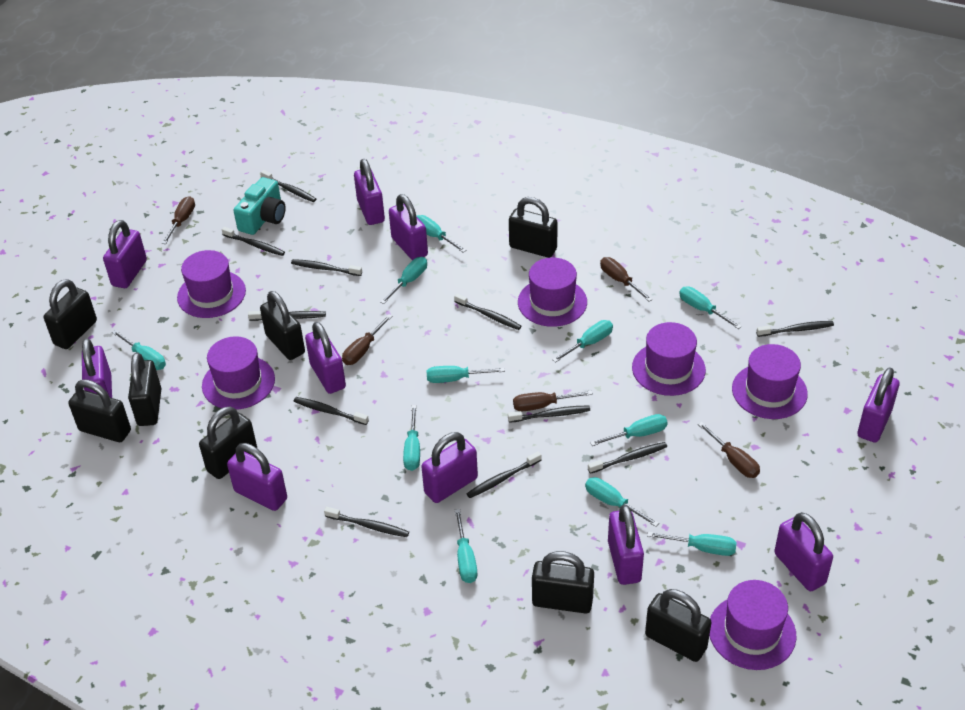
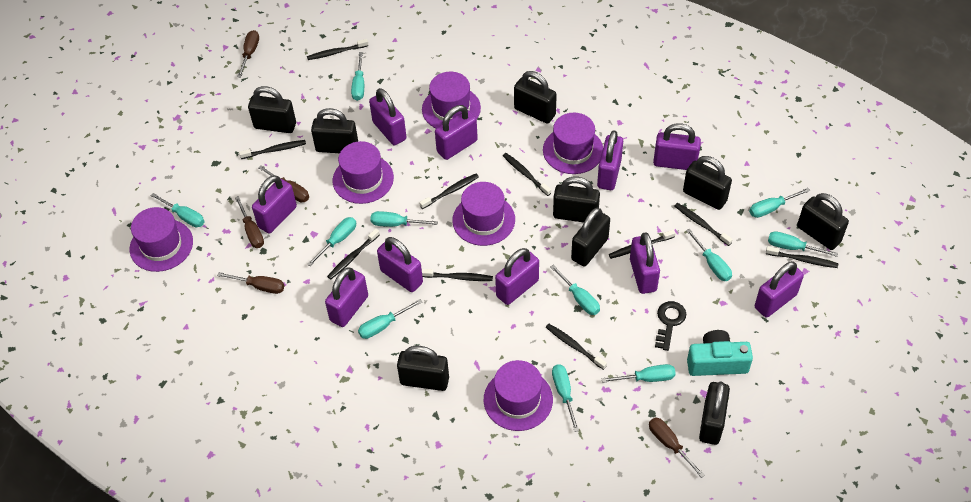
black key: 0 -> 1
black padlock: 8 -> 9
black toothbrush: 11 -> 10

